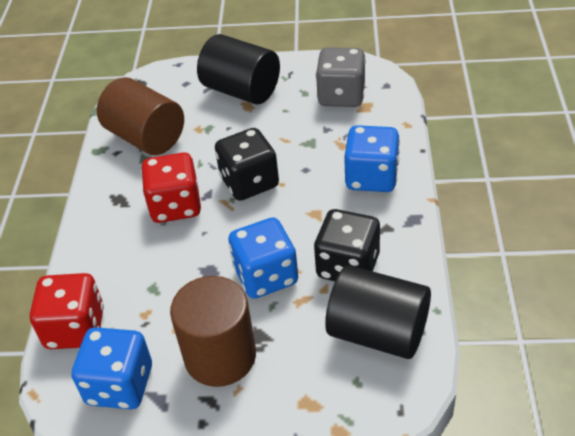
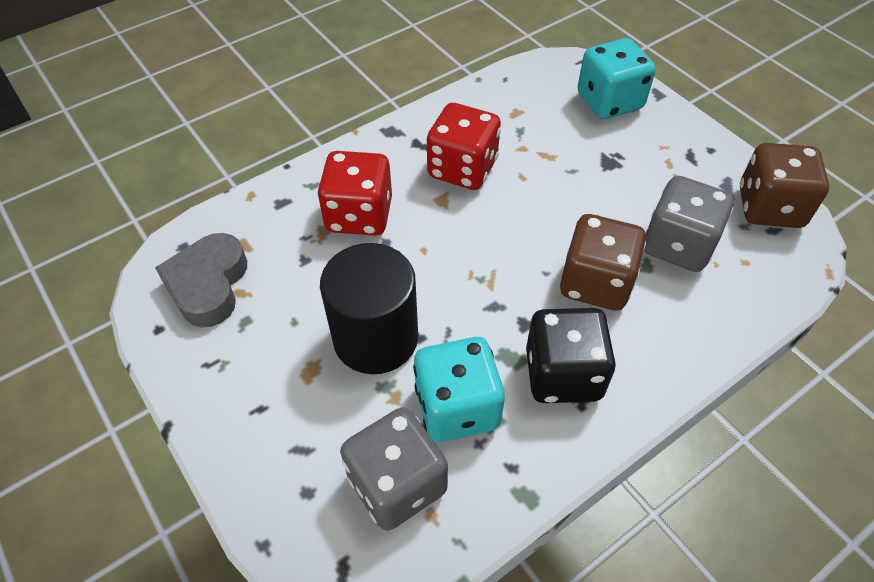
black cylinder: 2 -> 1
black dice: 2 -> 1
blue dice: 3 -> 0
brown cylinder: 2 -> 0
brown dice: 0 -> 2
grey dice: 1 -> 2
grey heart: 0 -> 1
turquoise dice: 0 -> 2

